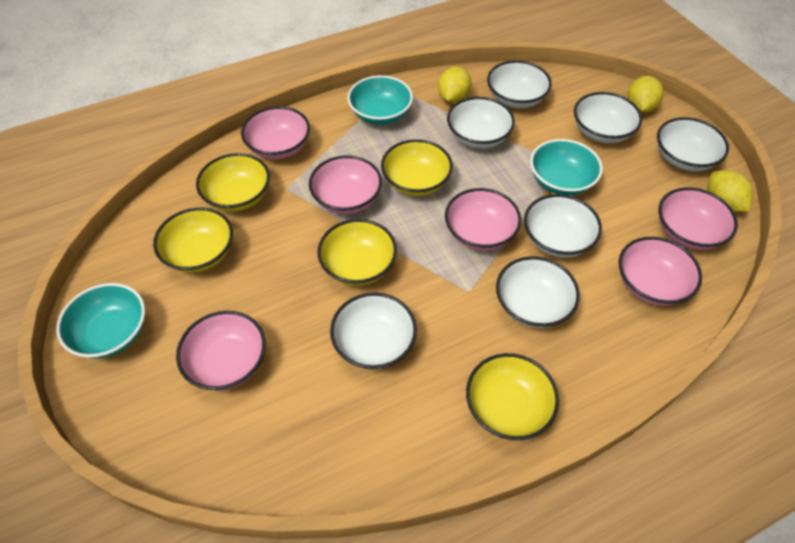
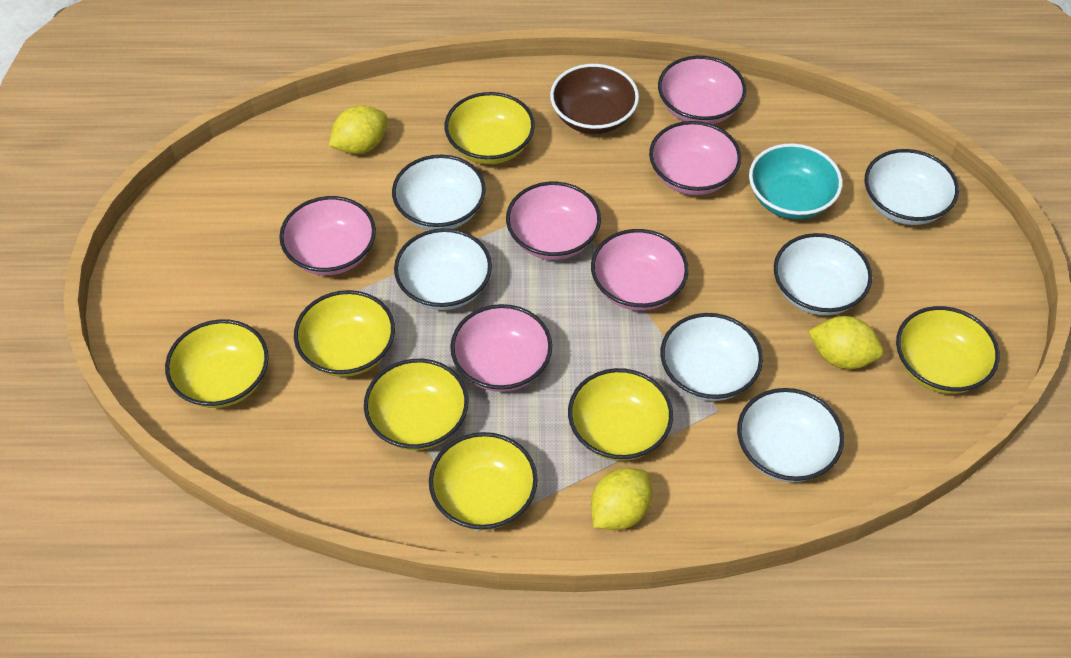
brown bowl: 0 -> 1
turquoise bowl: 3 -> 1
white bowl: 7 -> 6
yellow bowl: 5 -> 7

